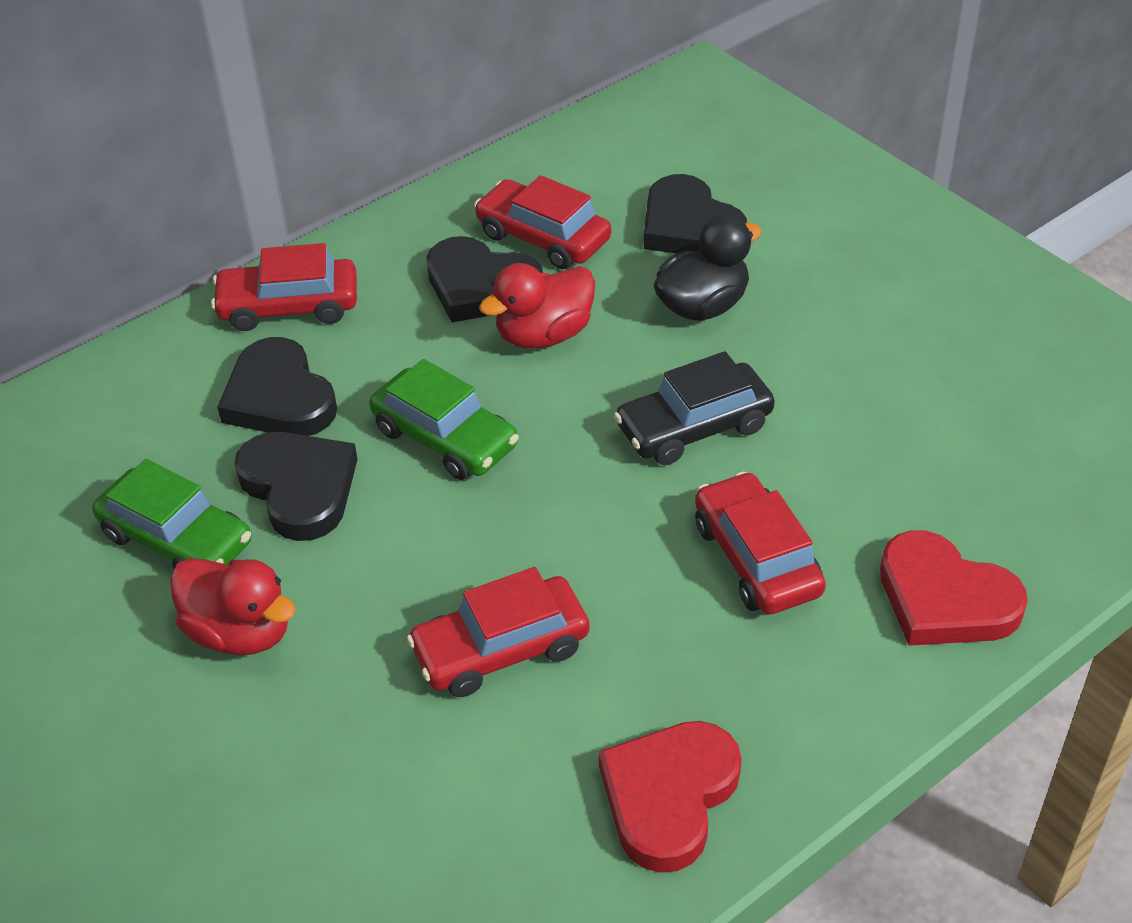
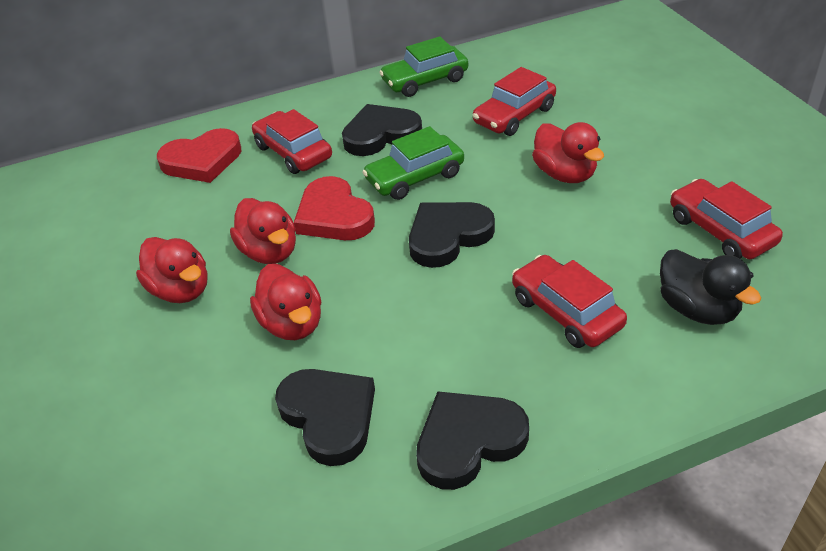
black car: 1 -> 0
red duck: 2 -> 4

